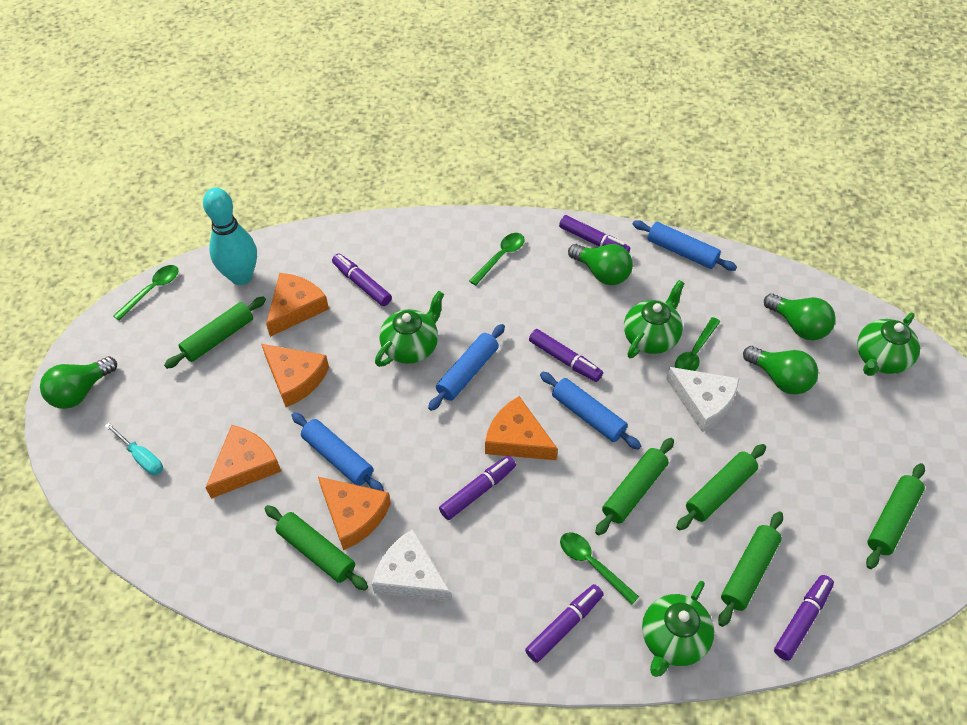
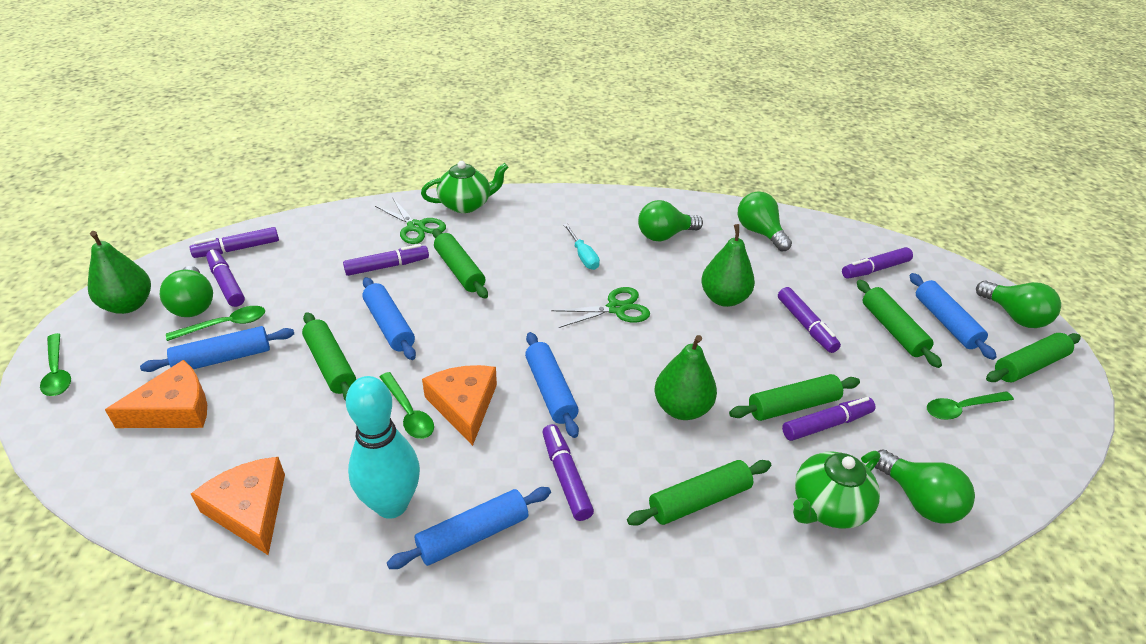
blue rolling pin: 4 -> 5
green light bulb: 4 -> 5
green pear: 0 -> 3
green scissors: 0 -> 2
green teapot: 4 -> 2
orange cheese: 5 -> 3
purple marker: 6 -> 7
white cheese: 2 -> 0

